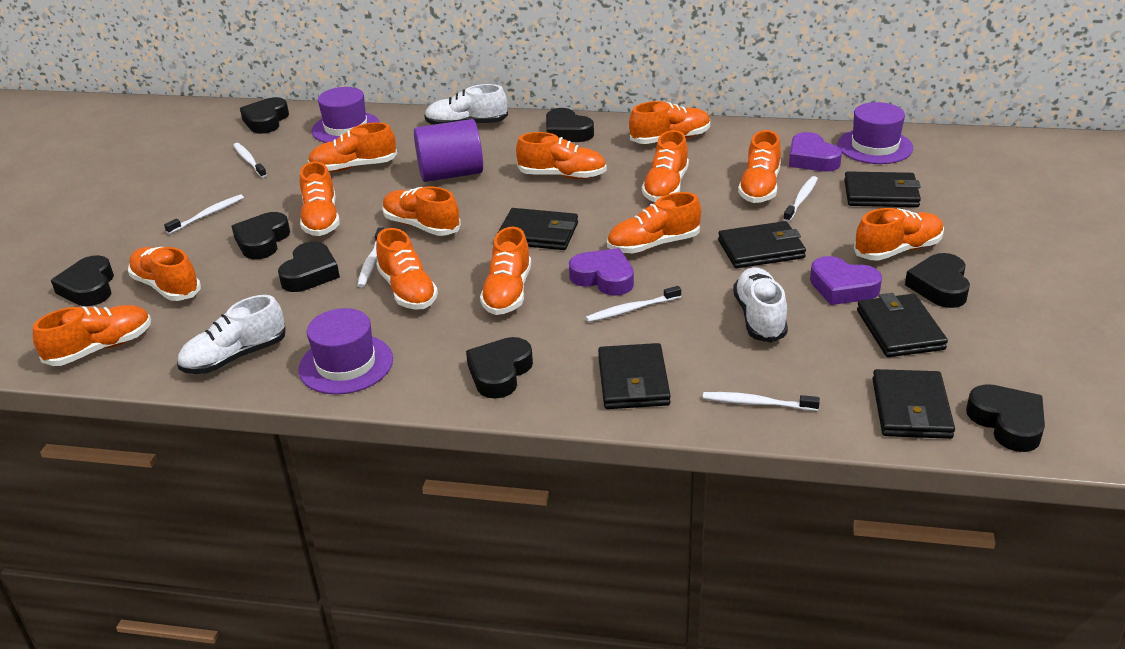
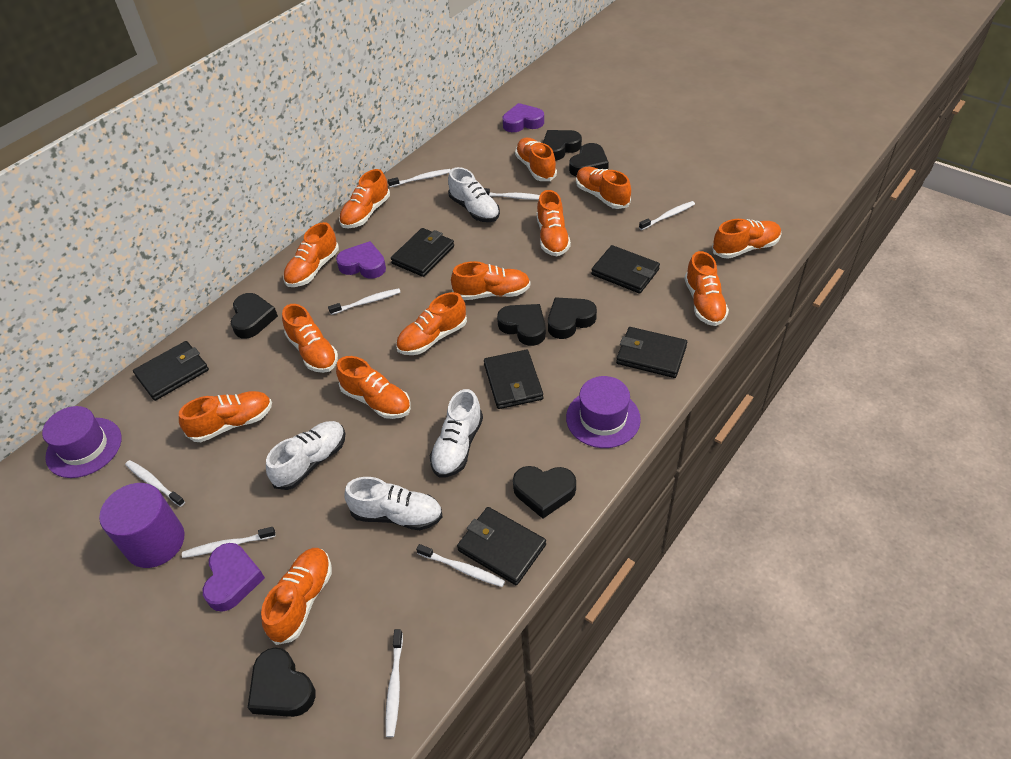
black heart: 8 -> 7
purple hat: 3 -> 2
white shoe: 3 -> 4
white toothbrush: 6 -> 8

